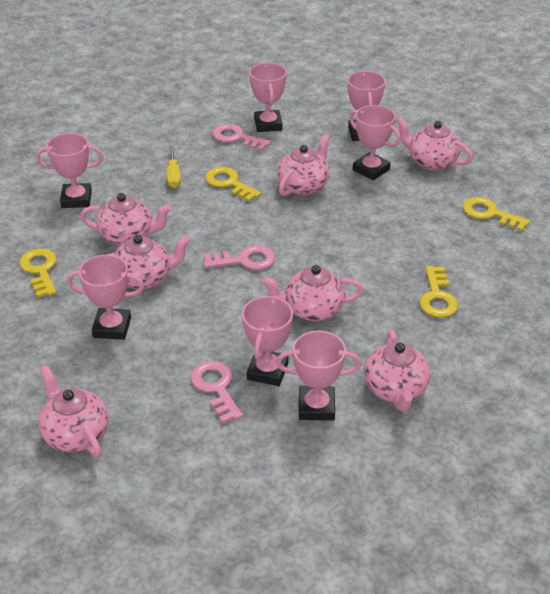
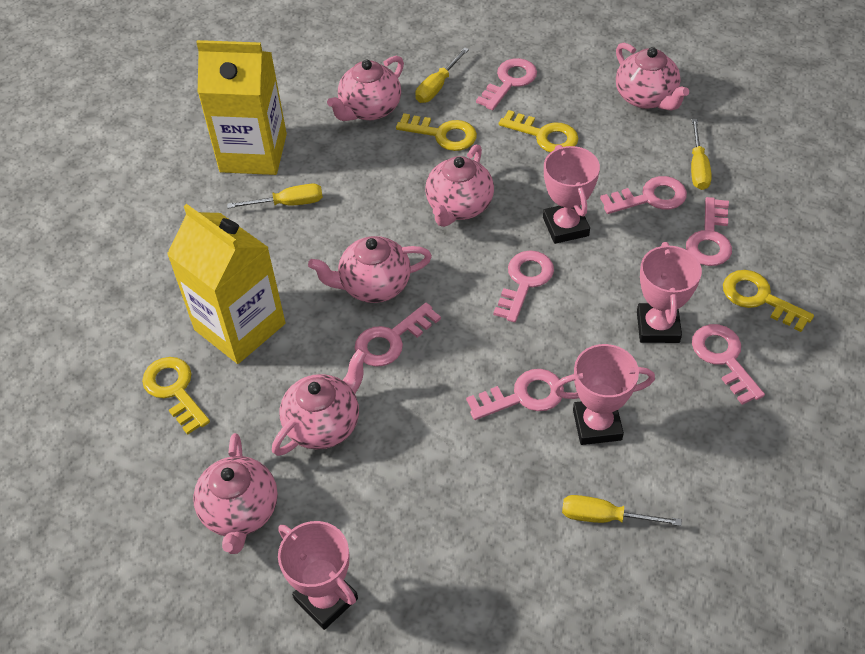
pink key: 3 -> 7
pink teapot: 7 -> 6
pink trophy: 7 -> 4
yellow carton: 0 -> 2
yellow screwdriver: 1 -> 4

